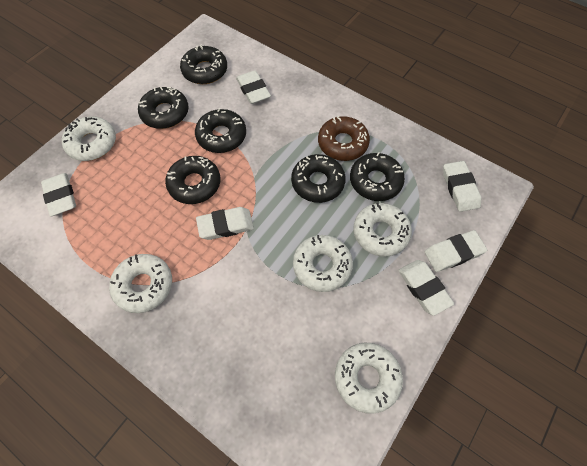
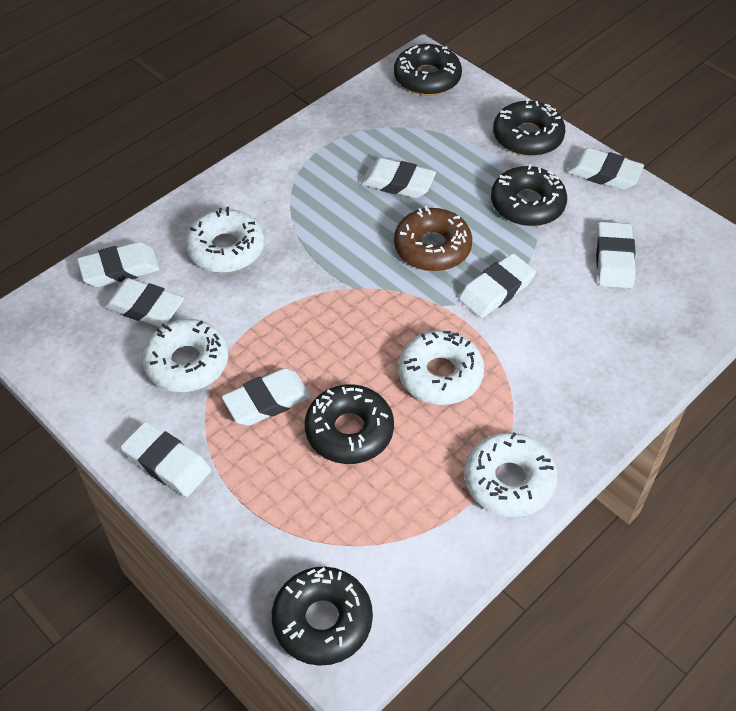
black donut: 6 -> 5
white donut: 5 -> 4
white eraser: 6 -> 8

